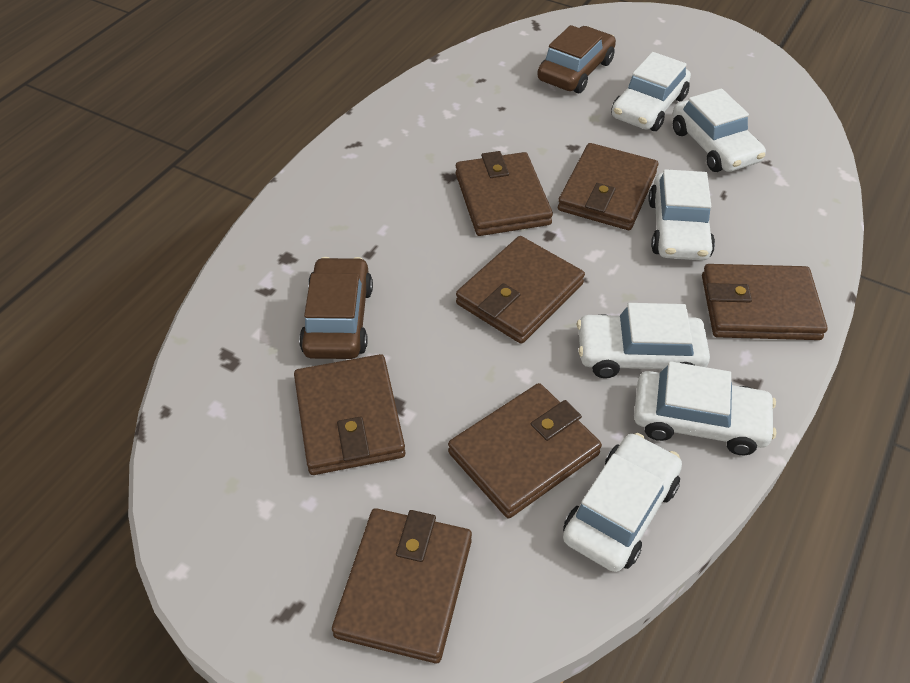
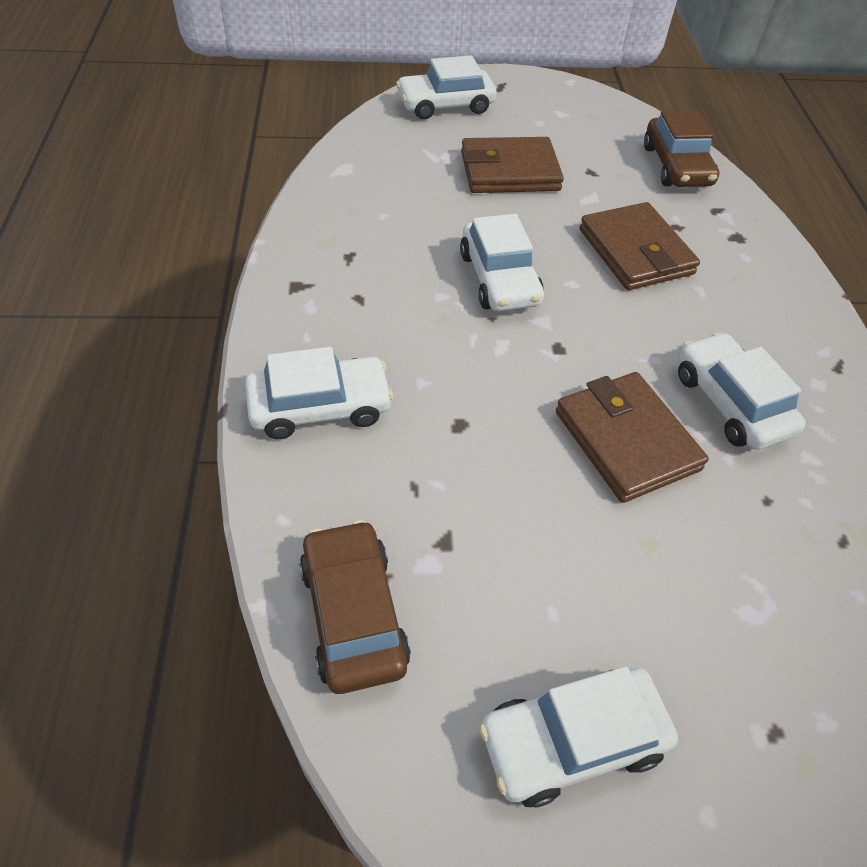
brown wallet: 7 -> 3
white car: 6 -> 5

